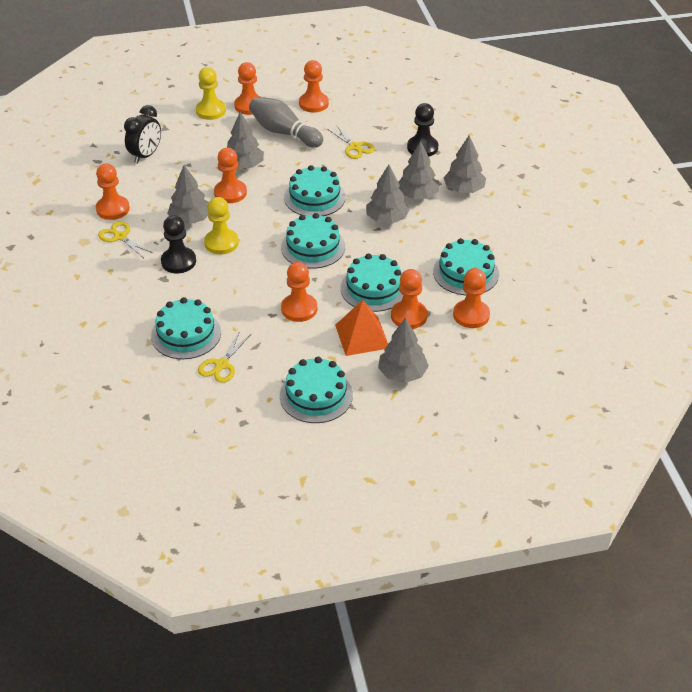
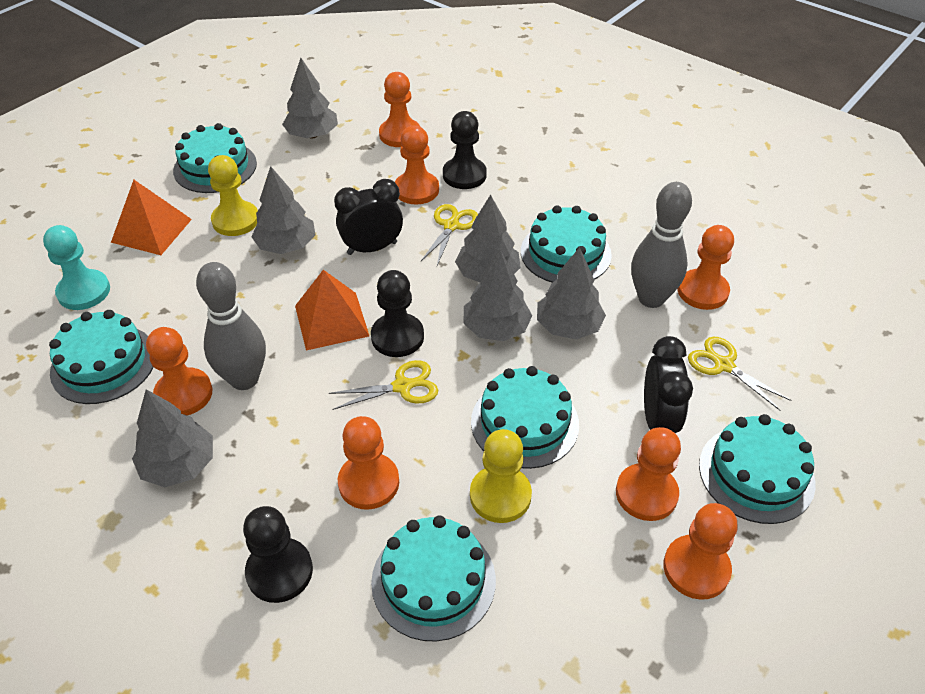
black clock: 1 -> 2
black pawn: 2 -> 3
grey bowling pin: 1 -> 2
orange pyramid: 1 -> 2
turquoise pawn: 0 -> 1

